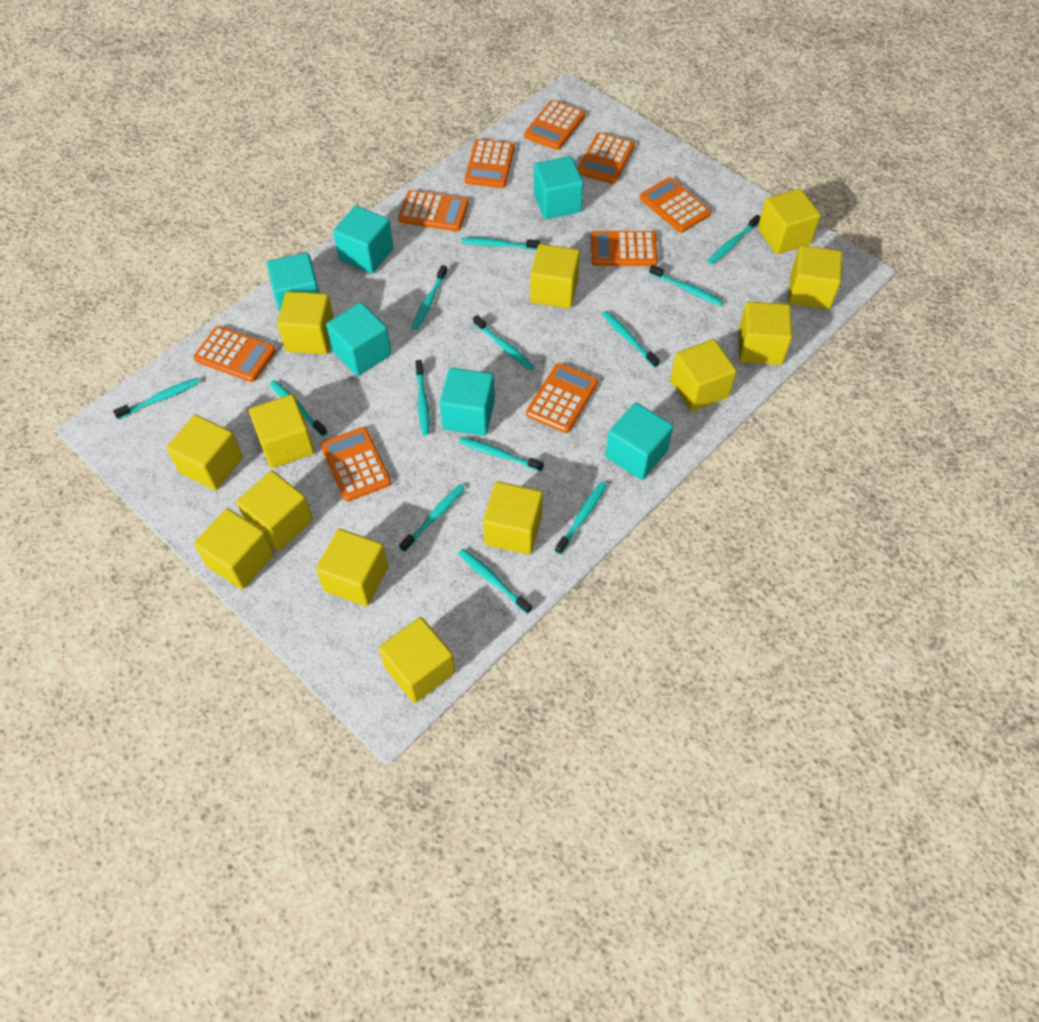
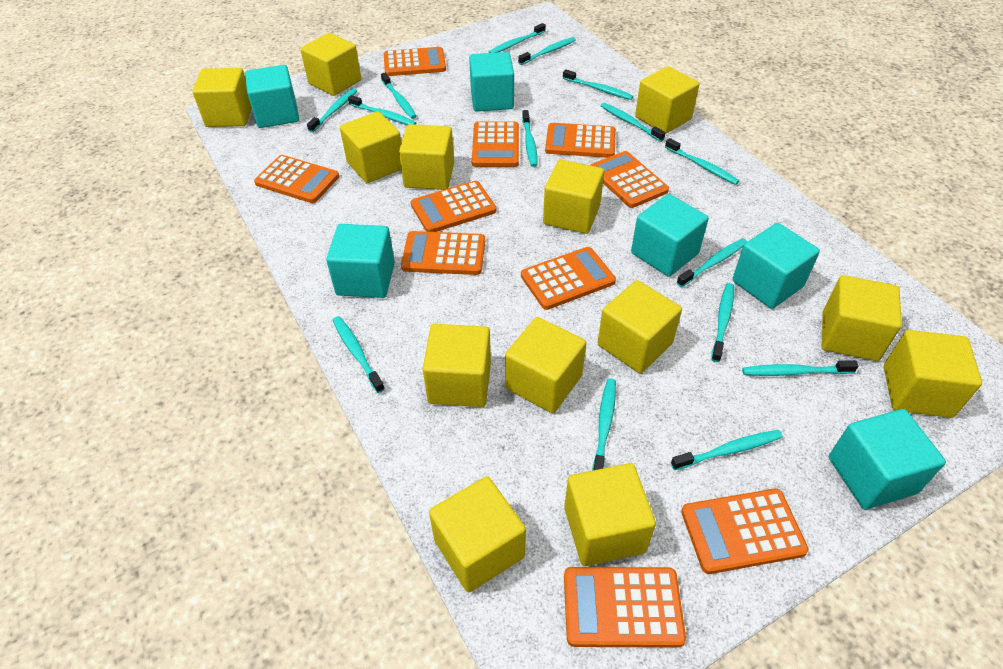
orange calculator: 9 -> 10
turquoise toothbrush: 13 -> 15

